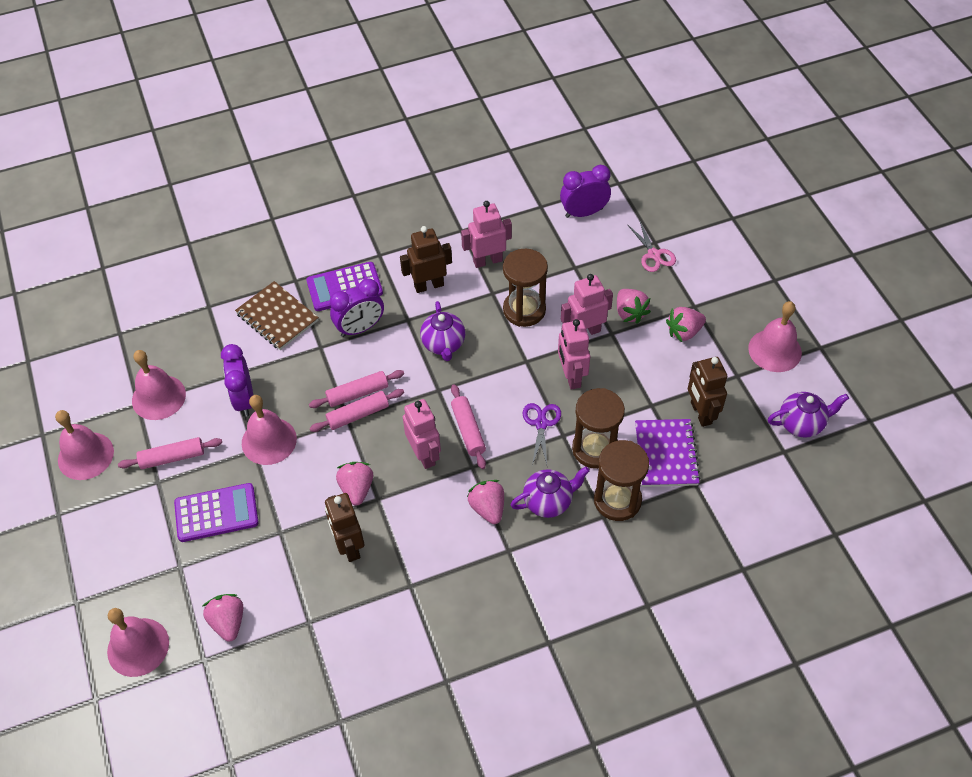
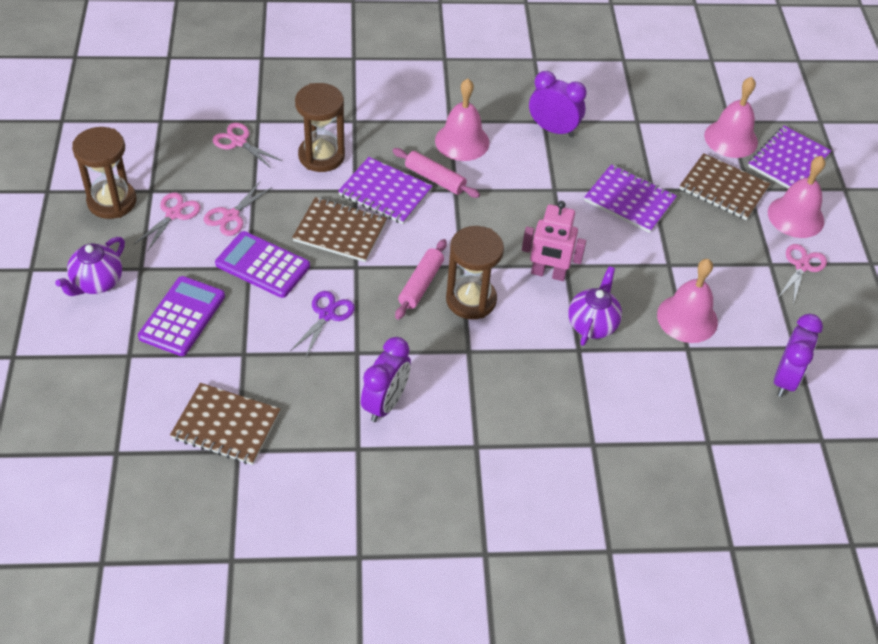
brown notebook: 1 -> 3
brown robot: 3 -> 0
pink bell: 5 -> 4
pink robot: 4 -> 1
pink rolling pin: 4 -> 2
pink scissors: 1 -> 4
pink strawberry: 5 -> 0
purple notebook: 1 -> 3
purple teapot: 3 -> 2

